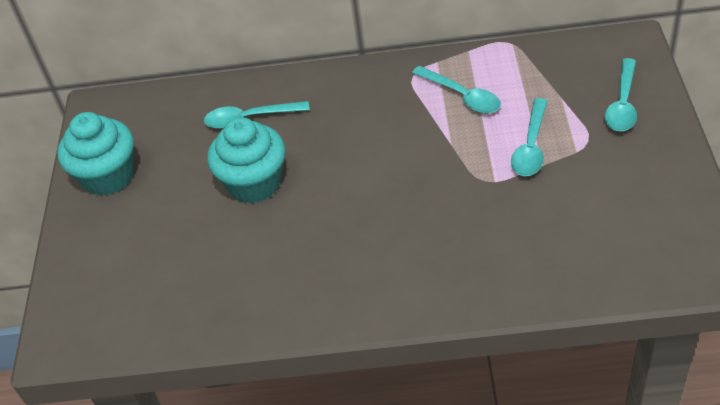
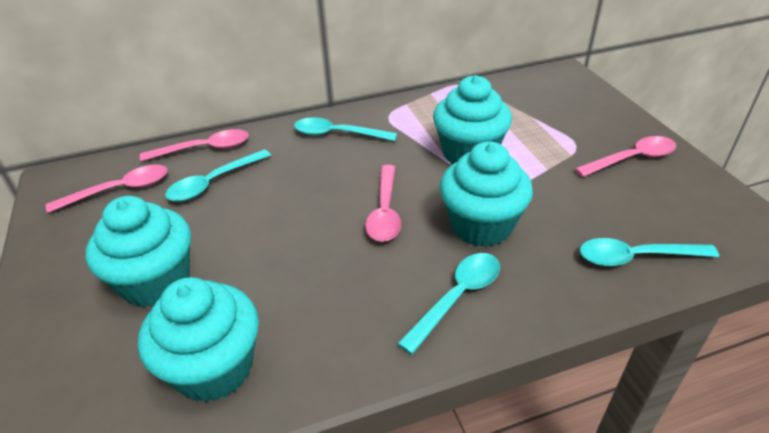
pink spoon: 0 -> 4
turquoise cupcake: 2 -> 4

